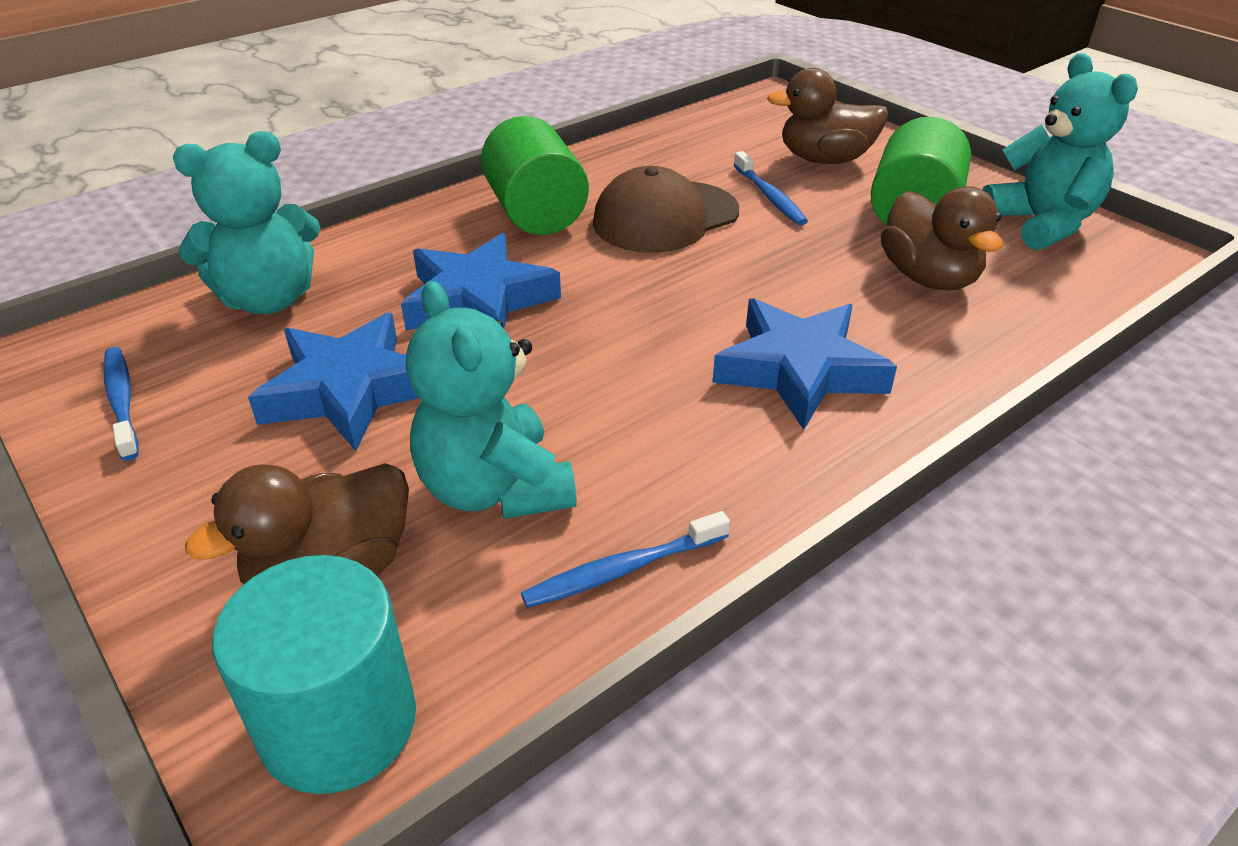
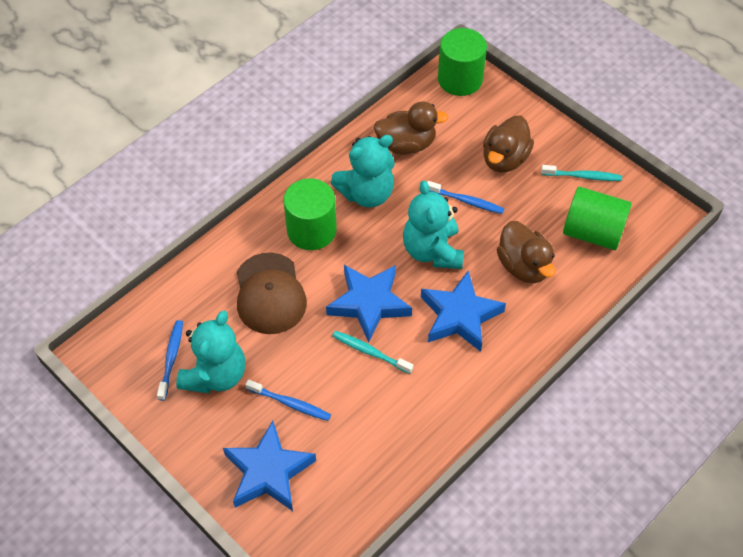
green cylinder: 2 -> 3
turquoise cylinder: 1 -> 0
turquoise toothbrush: 0 -> 2

